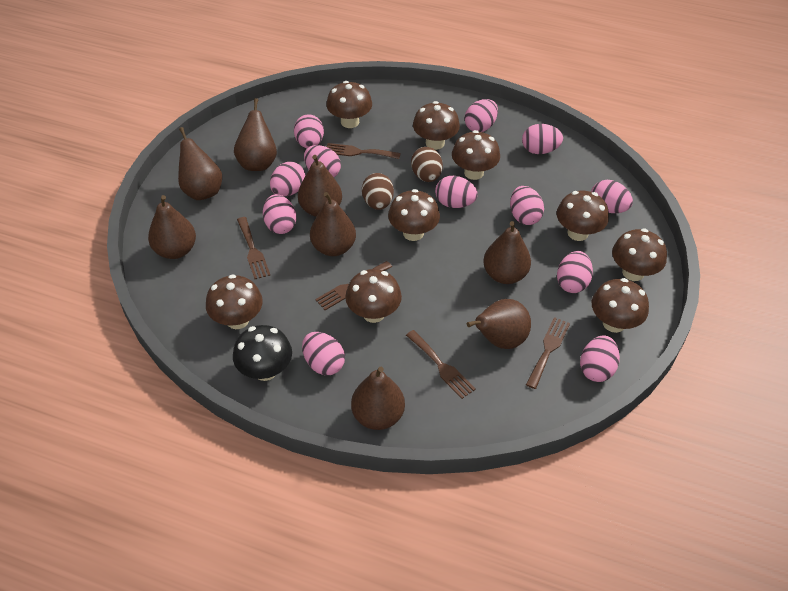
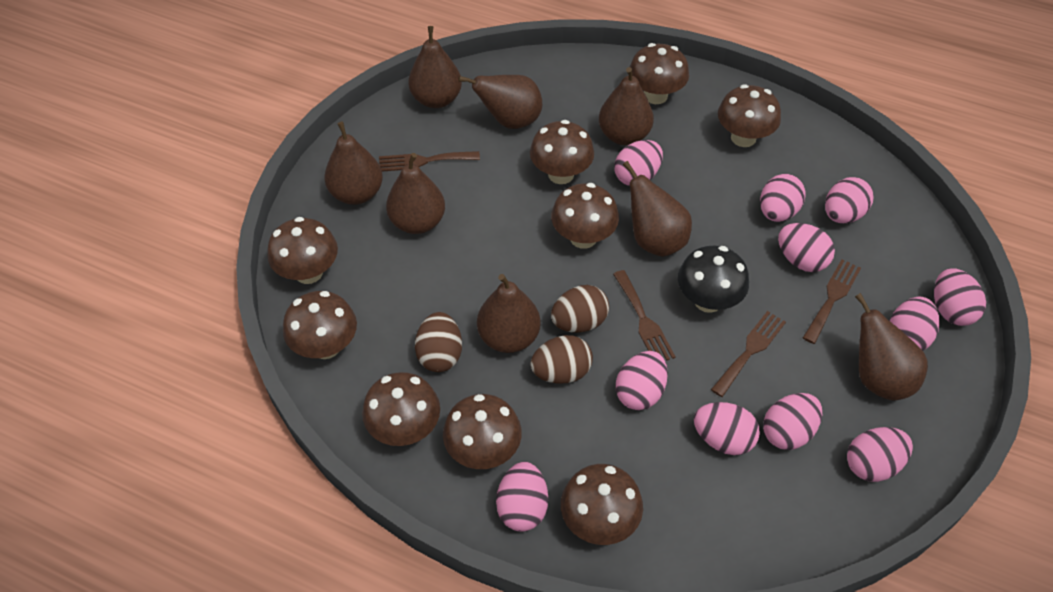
brown egg: 2 -> 3
brown fork: 5 -> 4
pink egg: 12 -> 11

